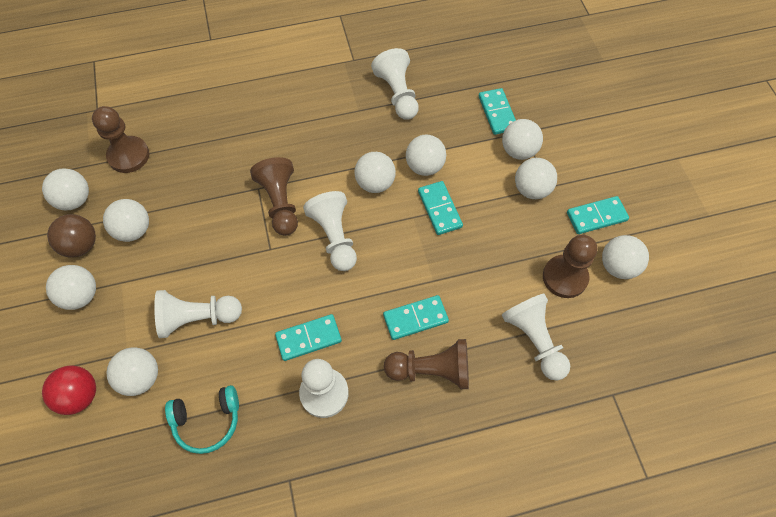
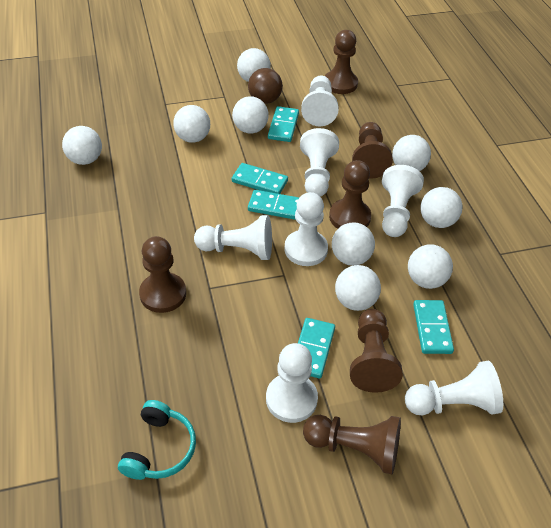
brown pawn: 4 -> 6
red ball: 1 -> 0
white pawn: 5 -> 7

